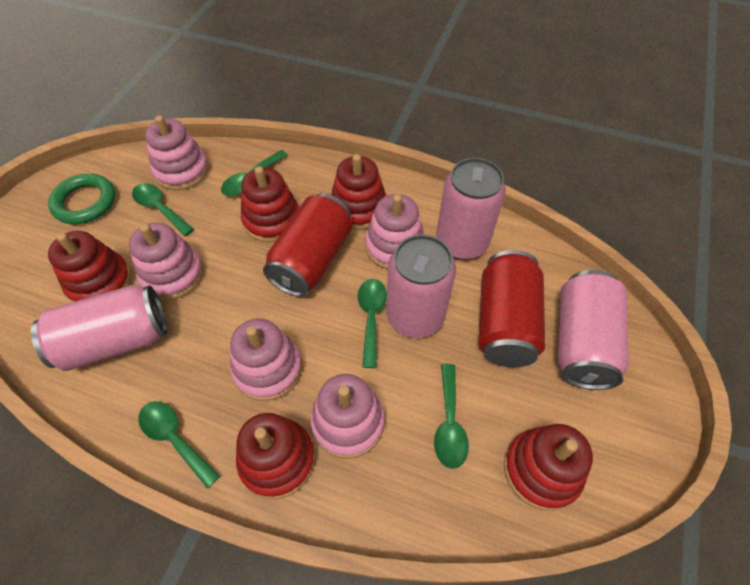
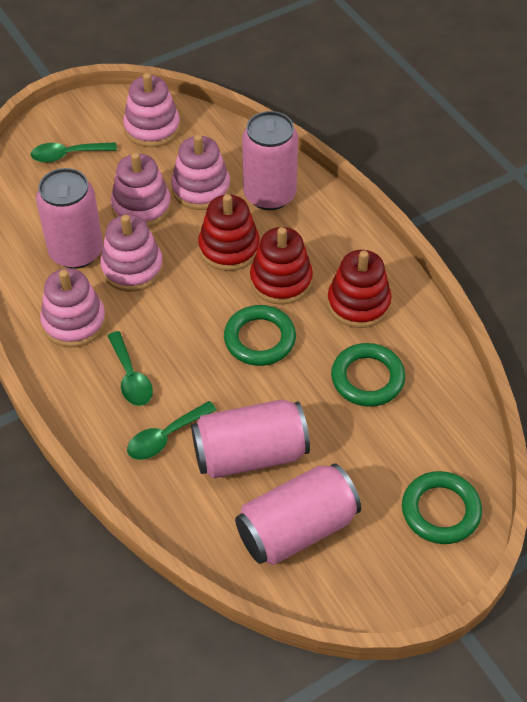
green ring: 1 -> 3
green spoon: 5 -> 3
red can: 2 -> 0
red stacking toy: 5 -> 3

